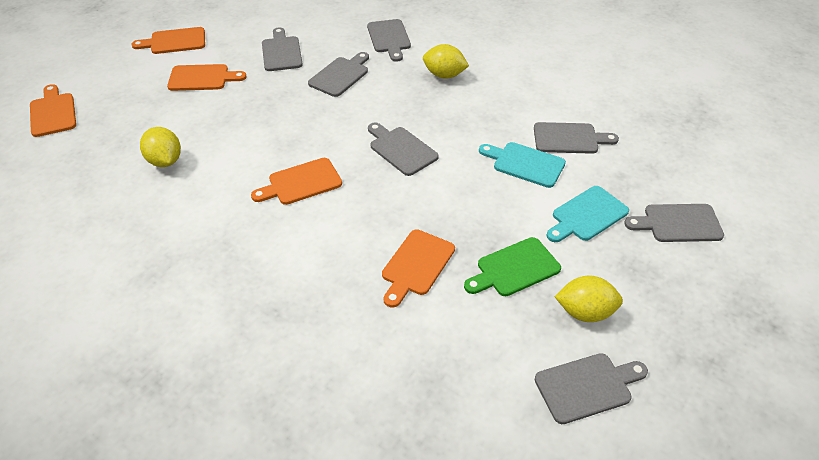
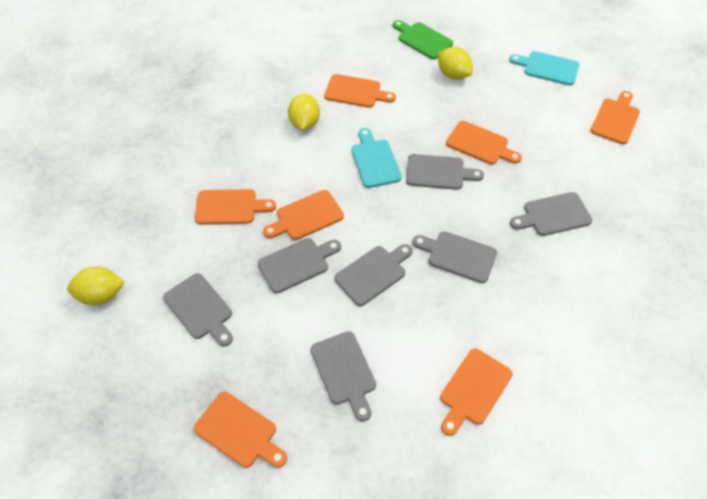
orange cutting board: 5 -> 7

